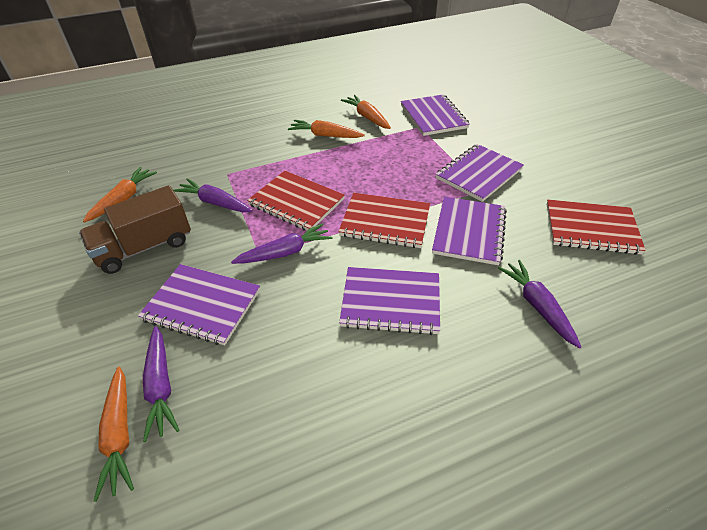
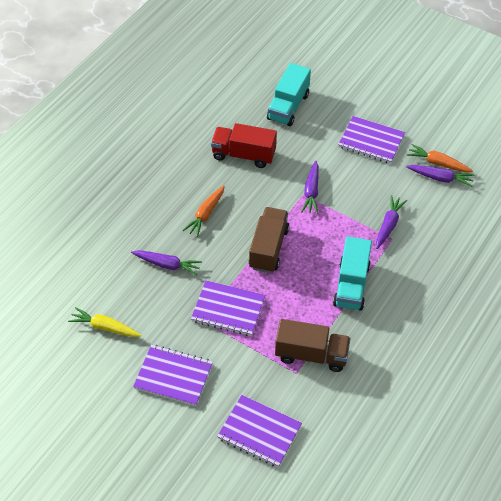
brown truck: 1 -> 2
orange carrot: 4 -> 2
purple notebook: 5 -> 4
red notebook: 3 -> 0
red truck: 0 -> 1
turquoise truck: 0 -> 2
yellow carrot: 0 -> 1

